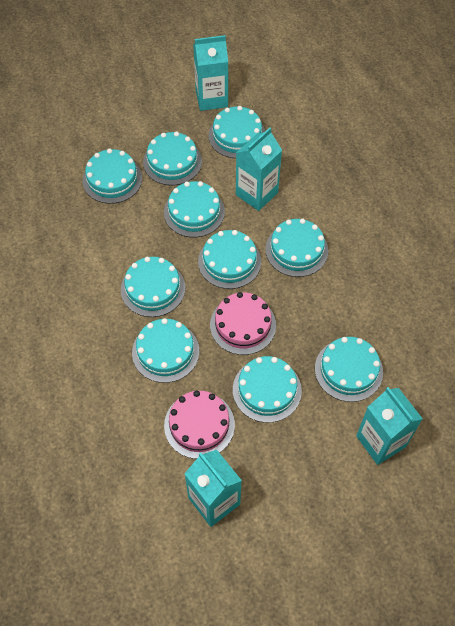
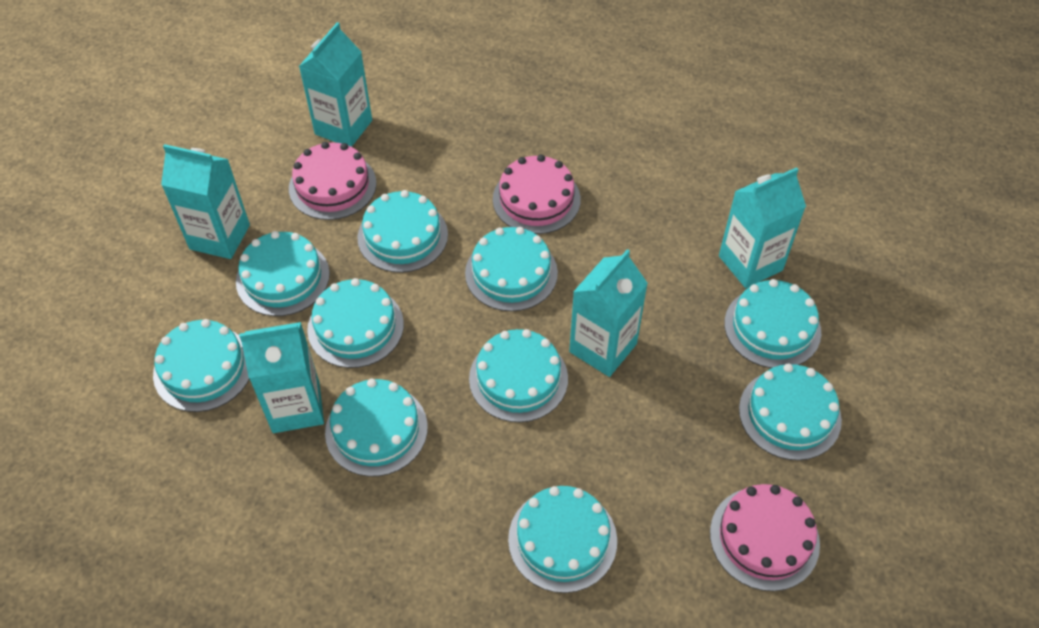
pink cake: 2 -> 3
turquoise carton: 4 -> 5

